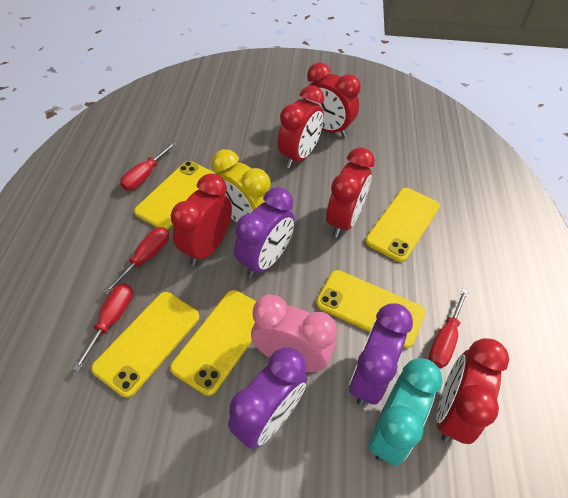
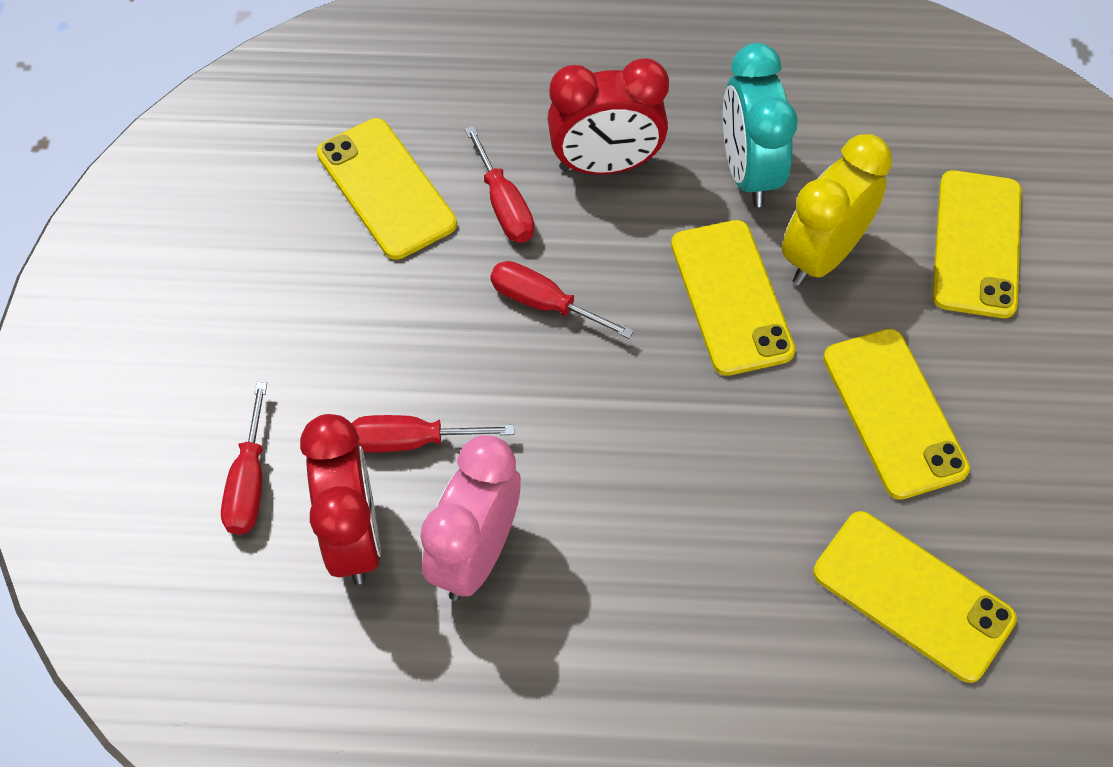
purple clock: 3 -> 0
red clock: 5 -> 2

